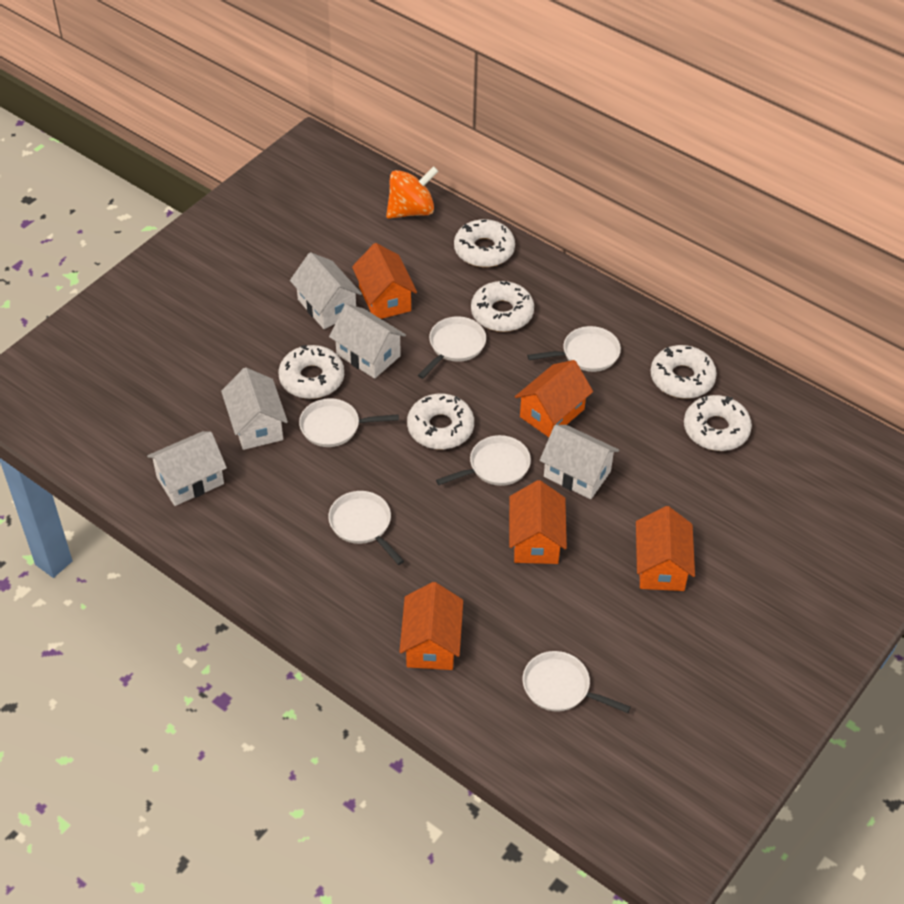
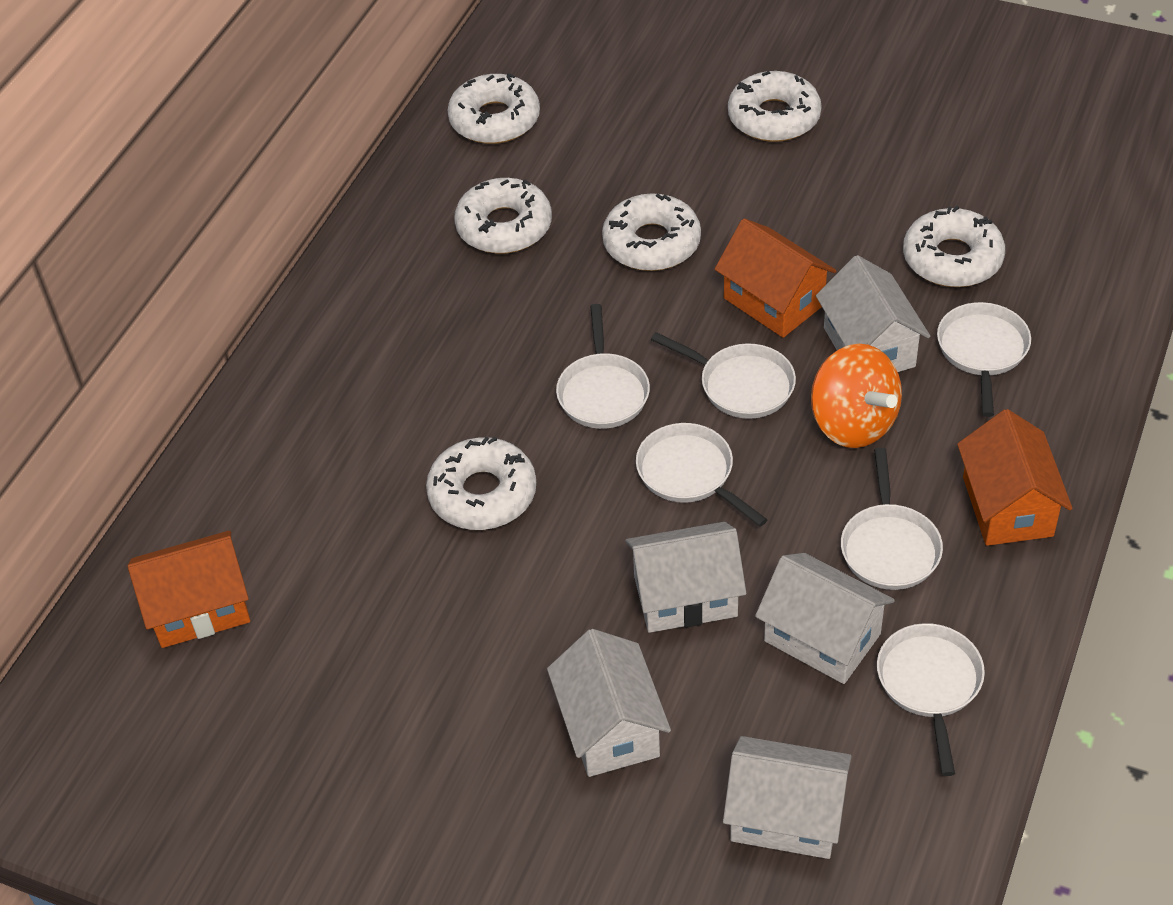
orange house: 5 -> 3

